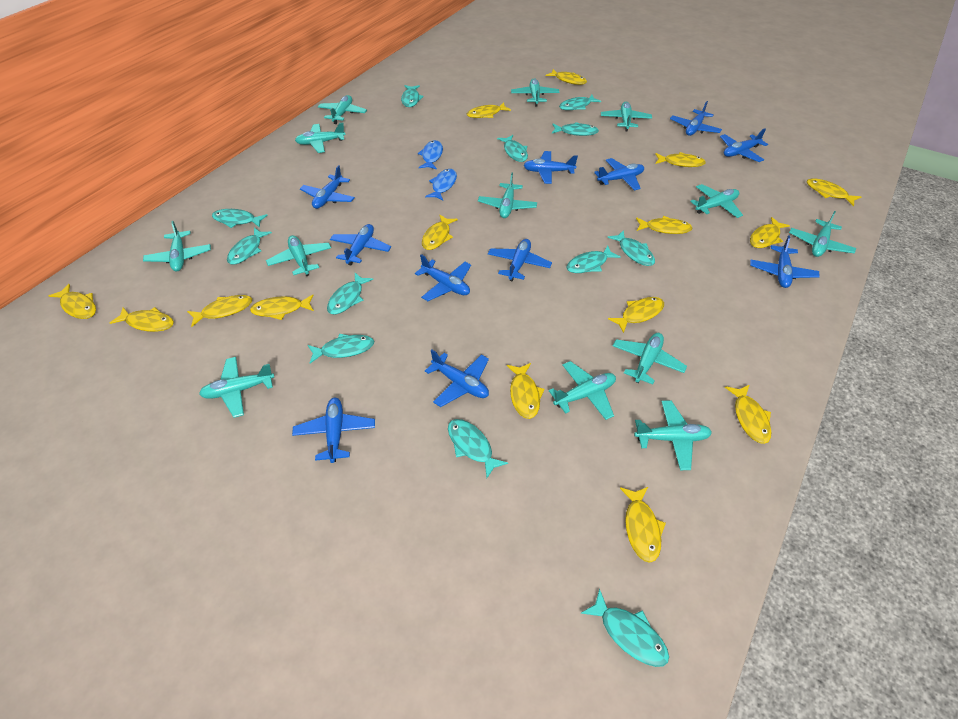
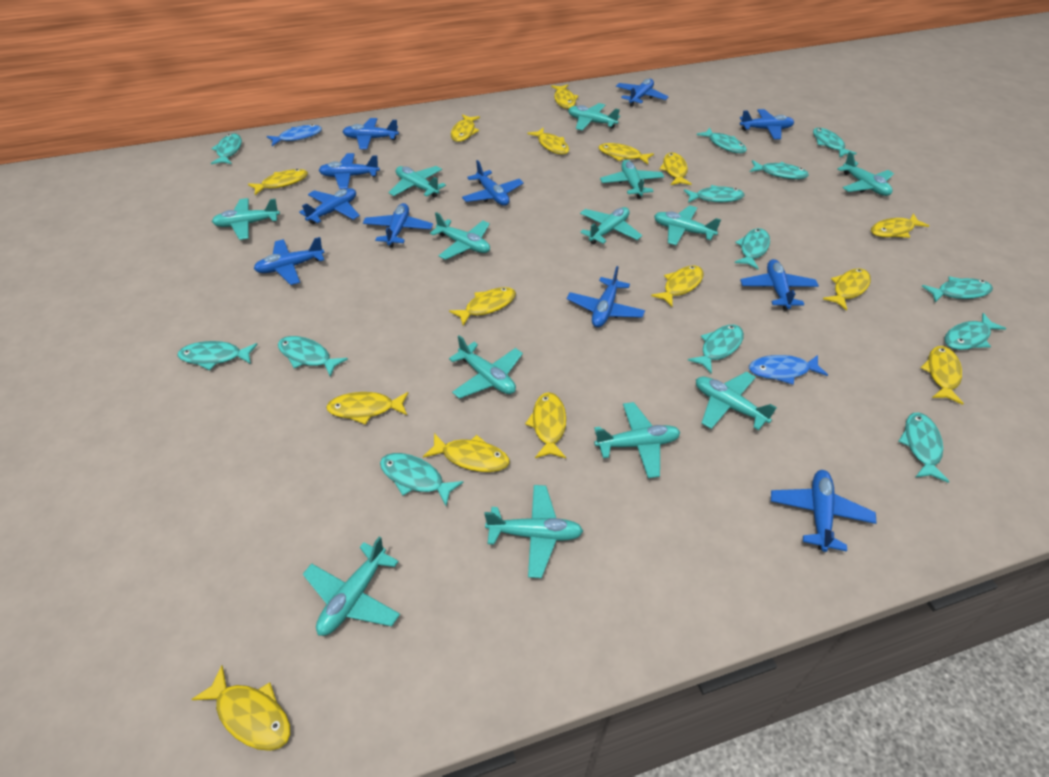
turquoise fish: 12 -> 13

